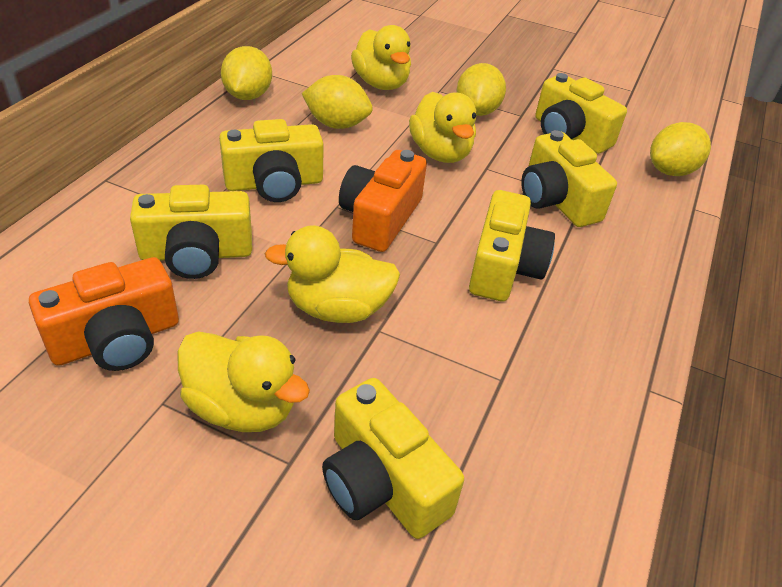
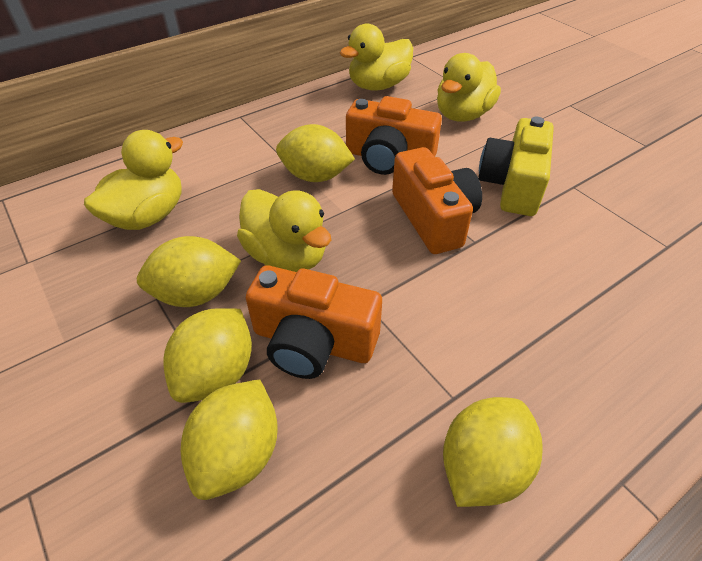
orange camera: 2 -> 3
yellow camera: 6 -> 1
yellow lemon: 4 -> 5

